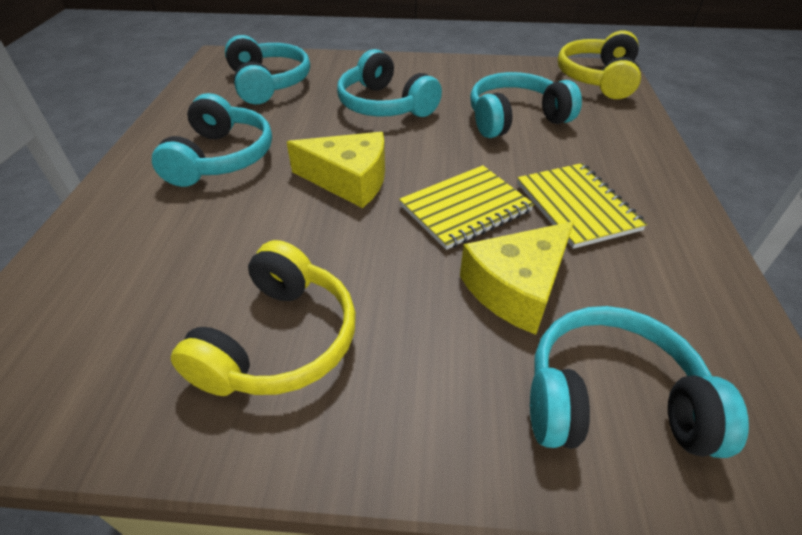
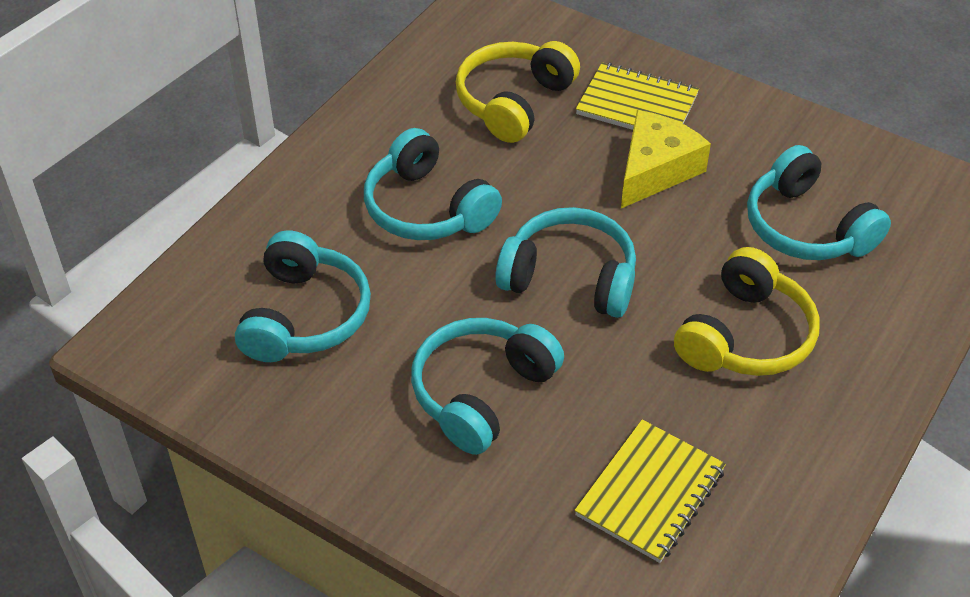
yellow cheese: 2 -> 1

